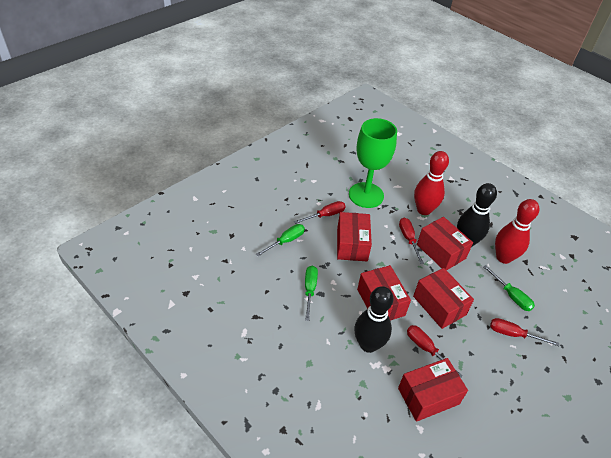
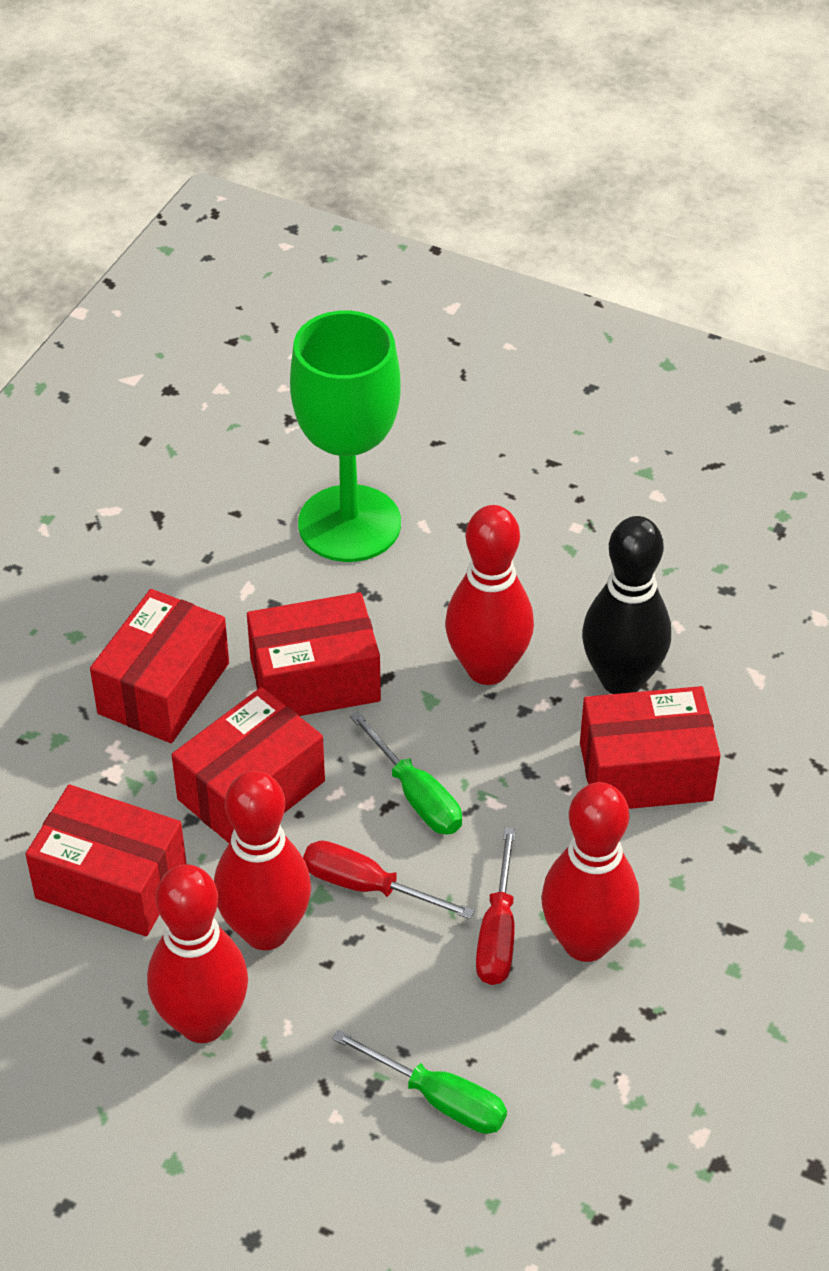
black bowling pin: 2 -> 1
green screwdriver: 3 -> 2
red bowling pin: 2 -> 4
red screwdriver: 4 -> 2

